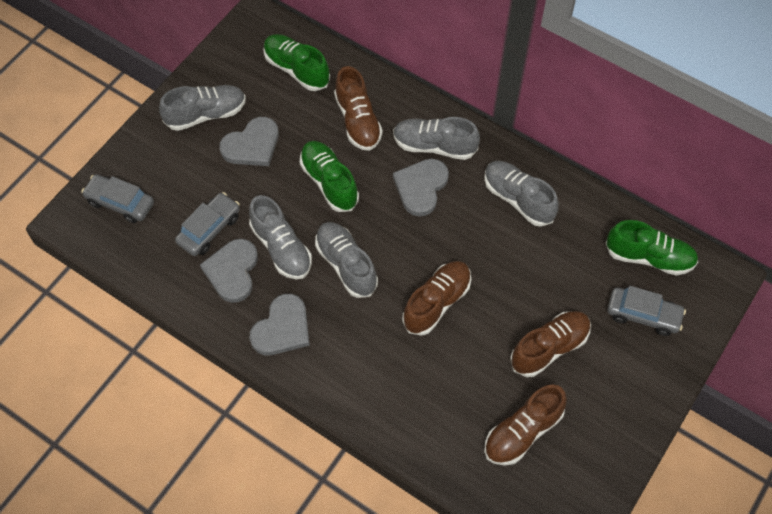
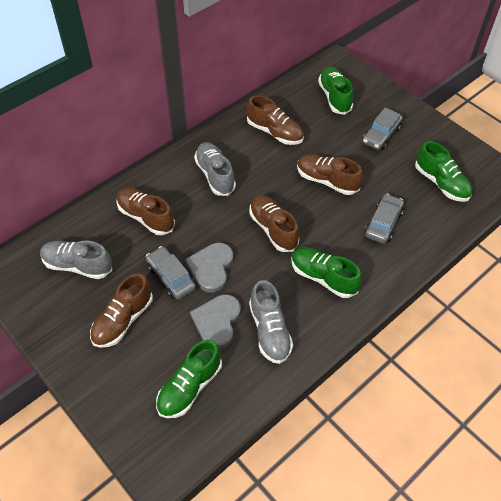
brown shoe: 4 -> 5
green shoe: 3 -> 4
grey heart: 4 -> 2
grey shoe: 5 -> 3

